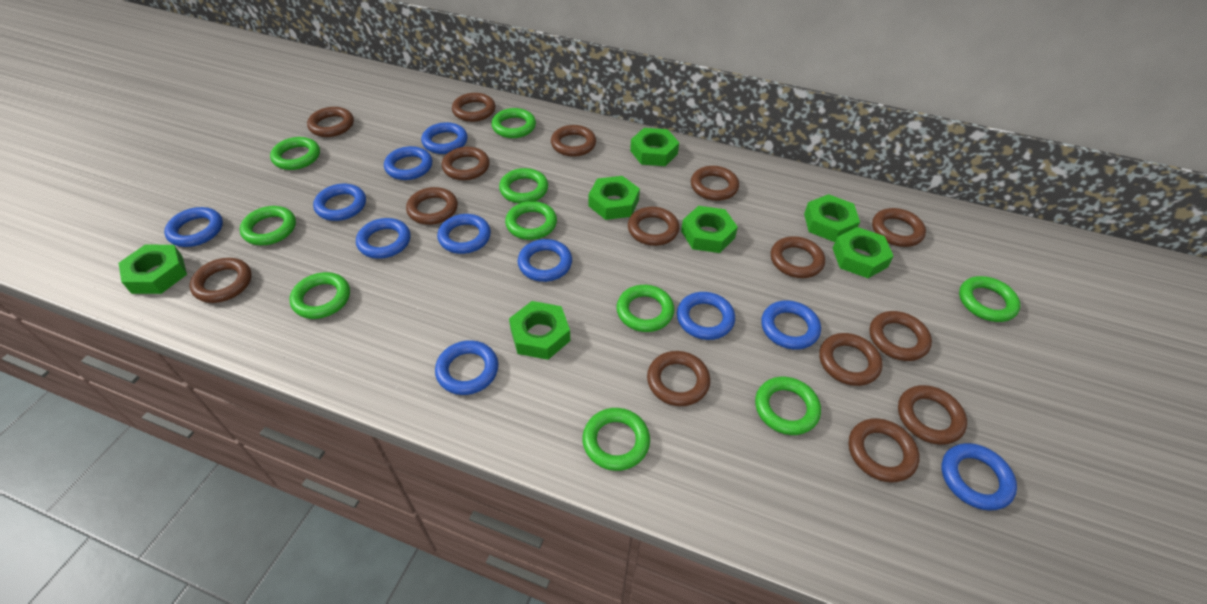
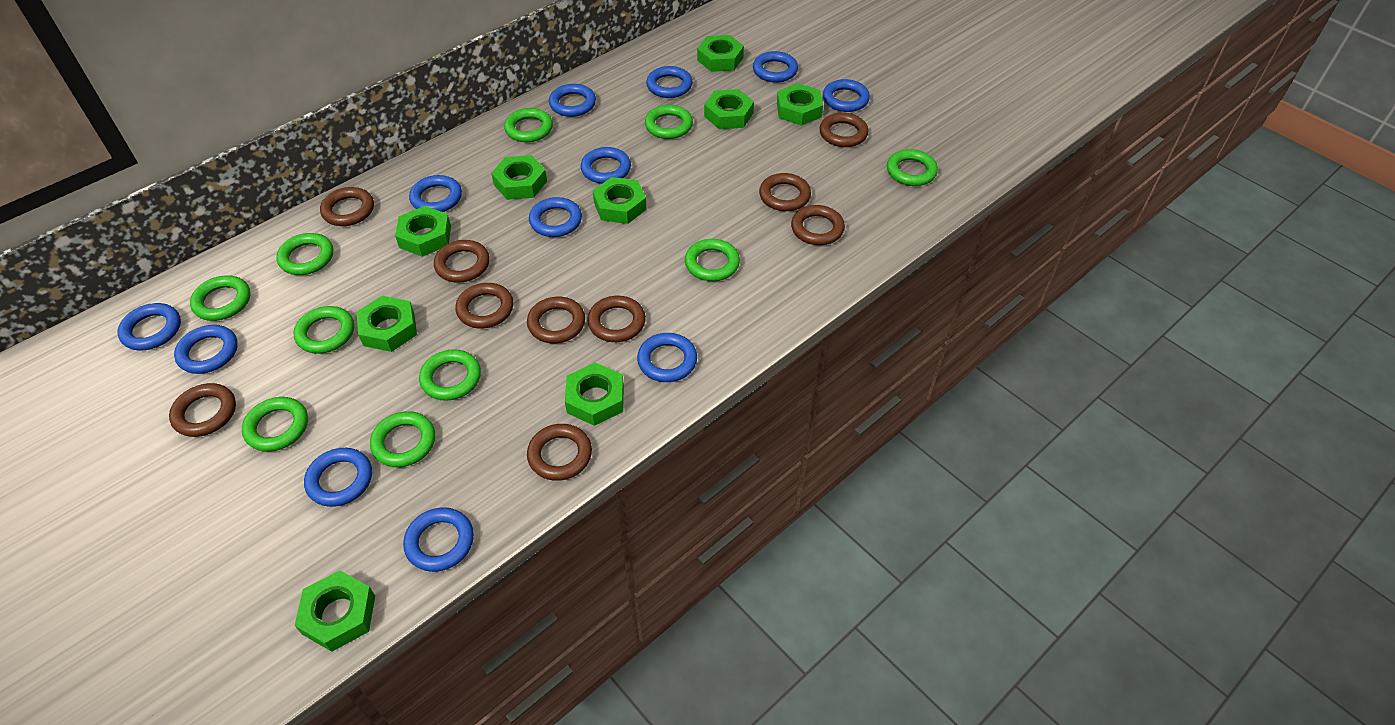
blue ring: 11 -> 12
brown ring: 15 -> 10
green nut: 7 -> 9

